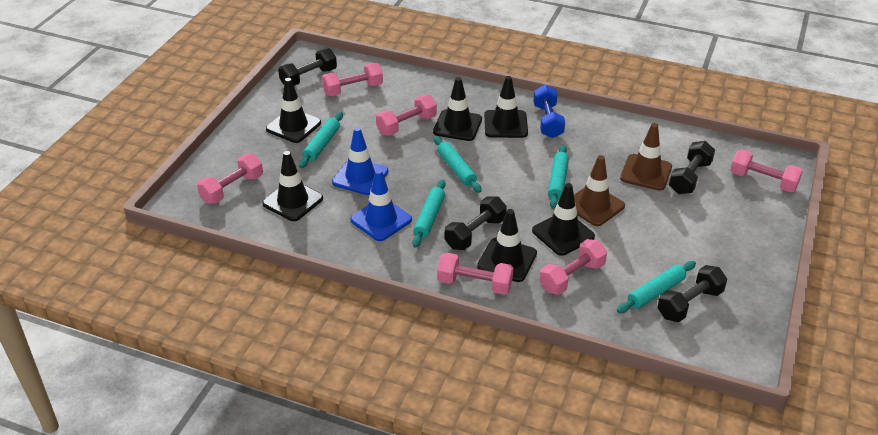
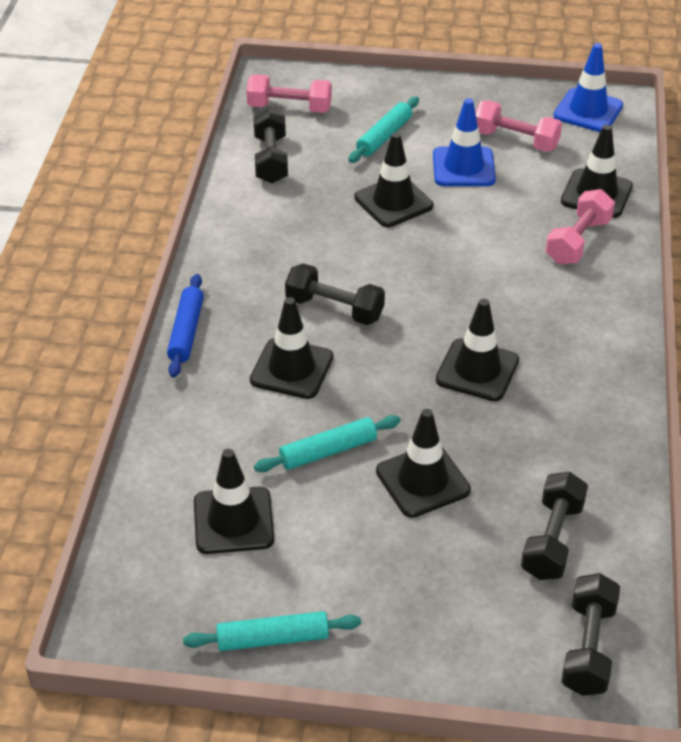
blue dumbbell: 1 -> 0
blue rolling pin: 0 -> 1
brown traffic cone: 2 -> 0
pink dumbbell: 6 -> 3
turquoise rolling pin: 5 -> 3

